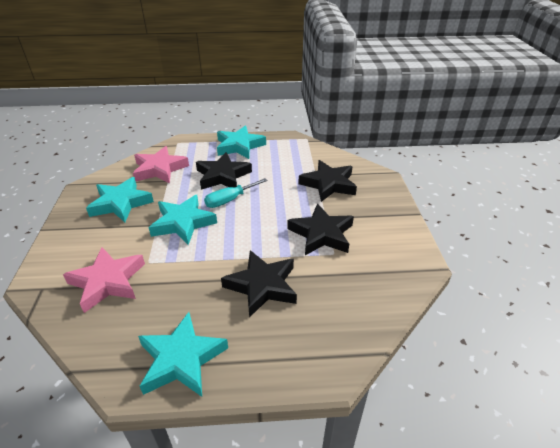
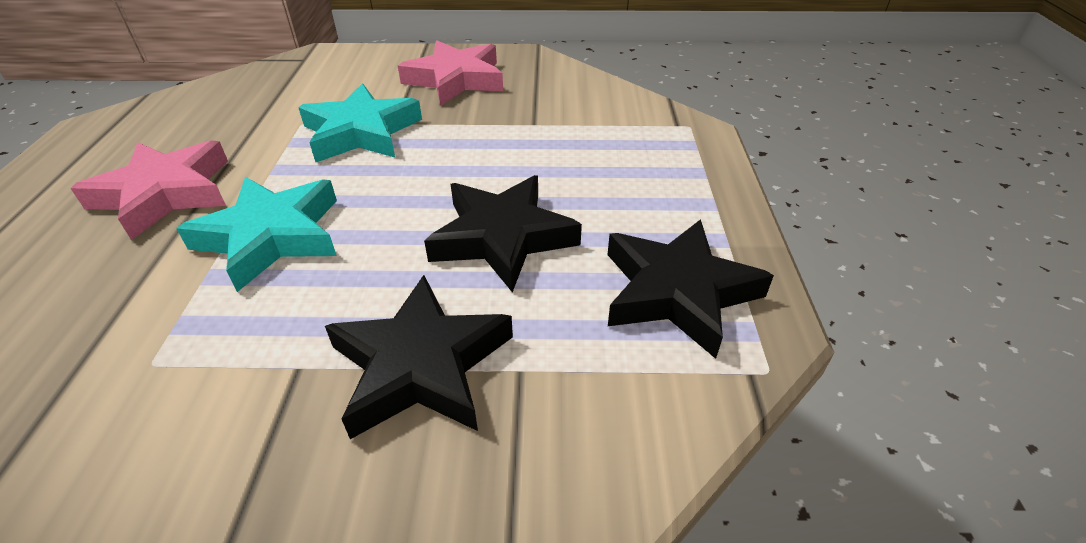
black star: 4 -> 3
turquoise screwdriver: 1 -> 0
turquoise star: 4 -> 2

